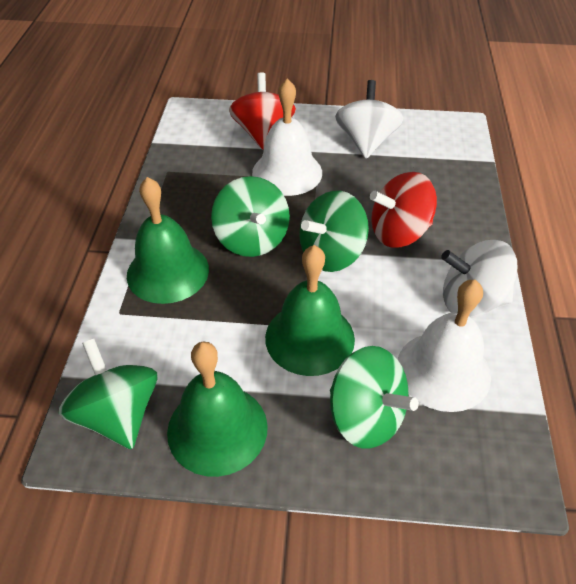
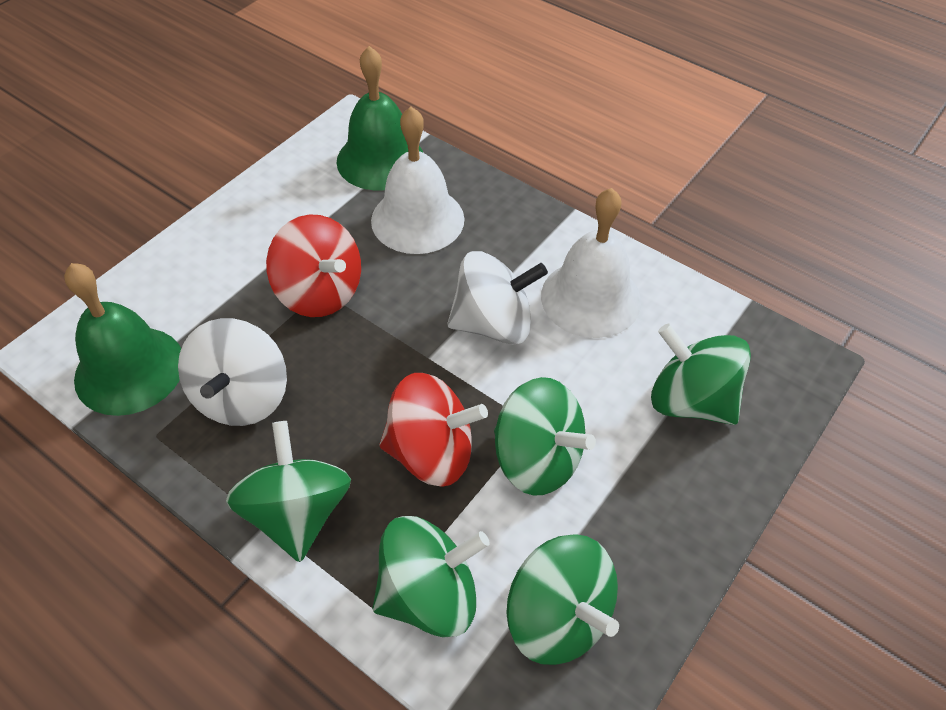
green bell: 3 -> 2
green spinning top: 4 -> 5

